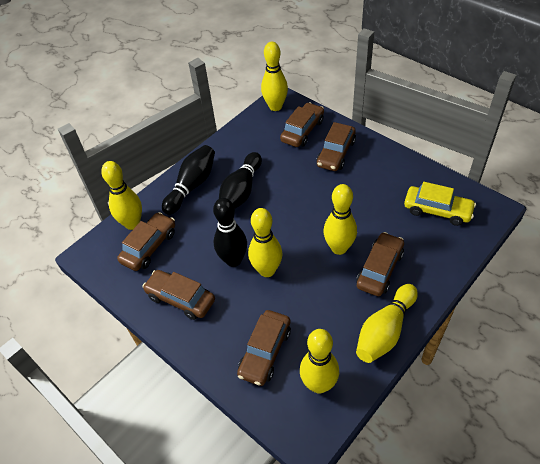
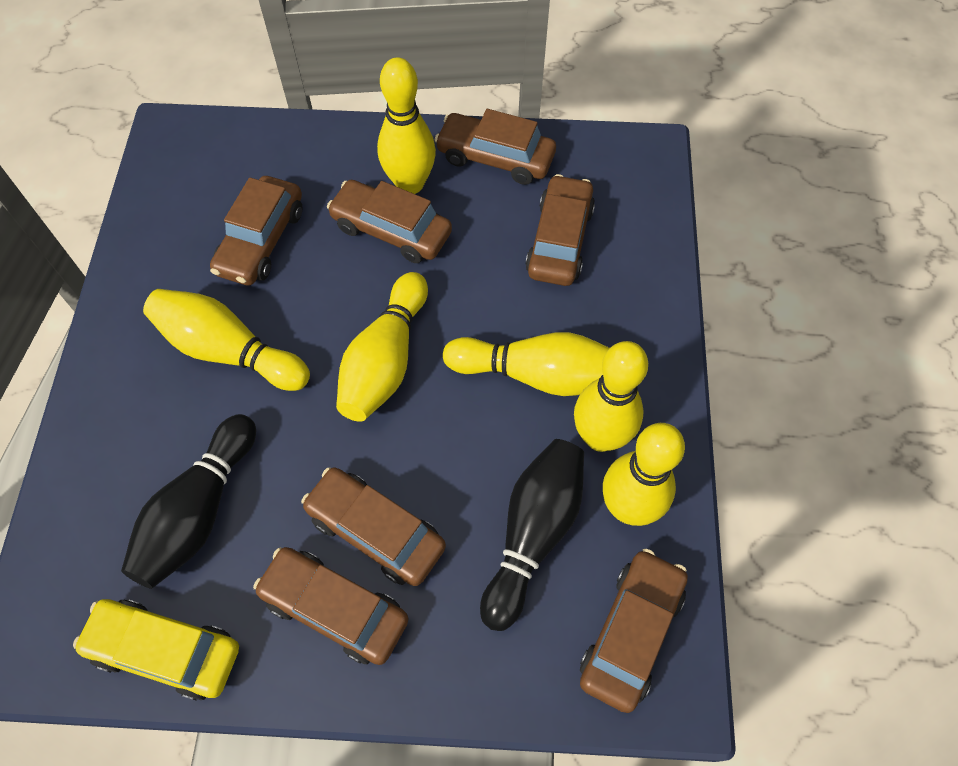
black bowling pin: 3 -> 2
brown car: 6 -> 7

